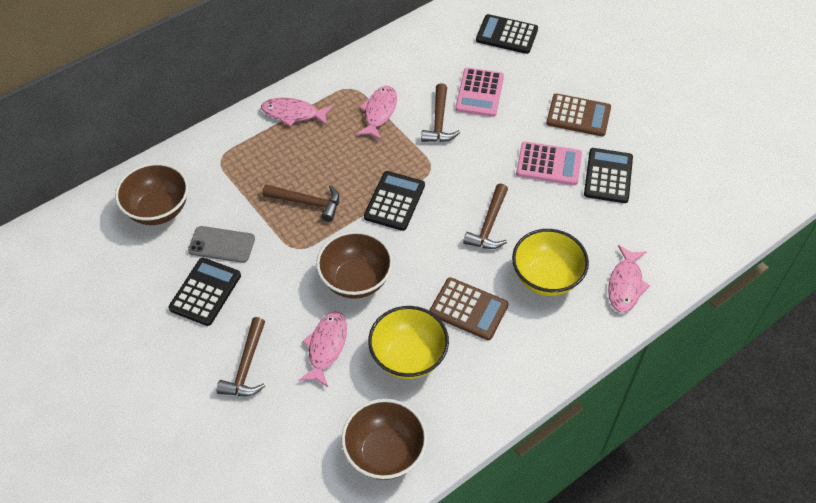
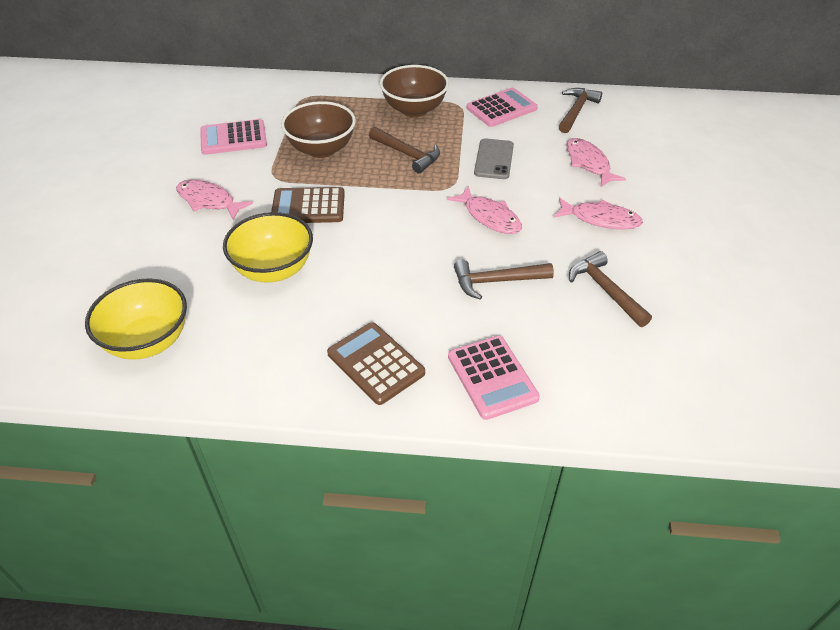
black calculator: 4 -> 0
brown bowl: 3 -> 2
pink calculator: 2 -> 3

